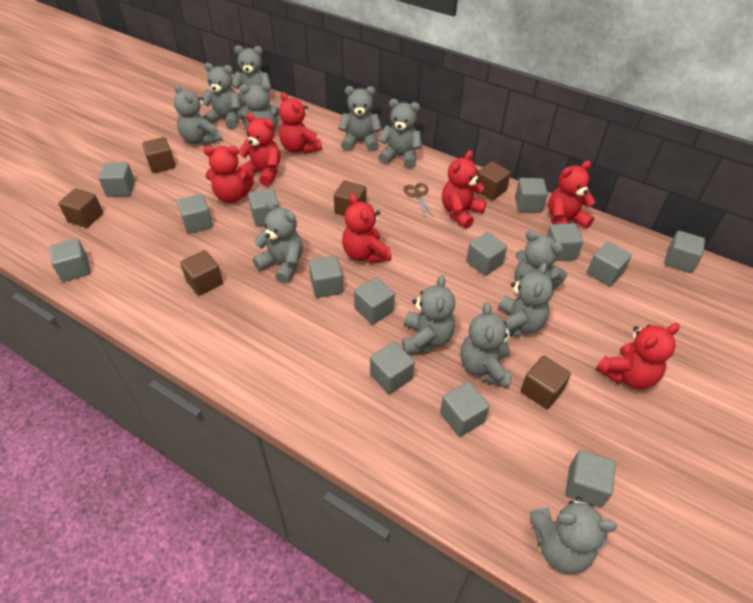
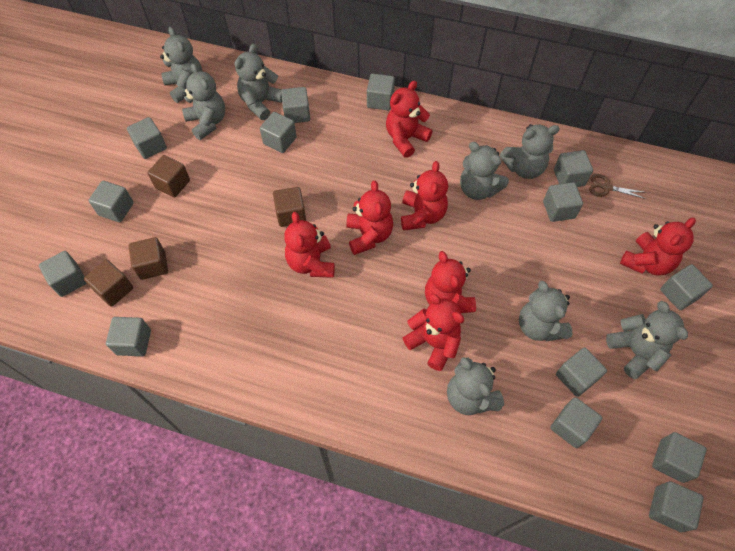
brown cube: 6 -> 4
grey teddy bear: 12 -> 8

